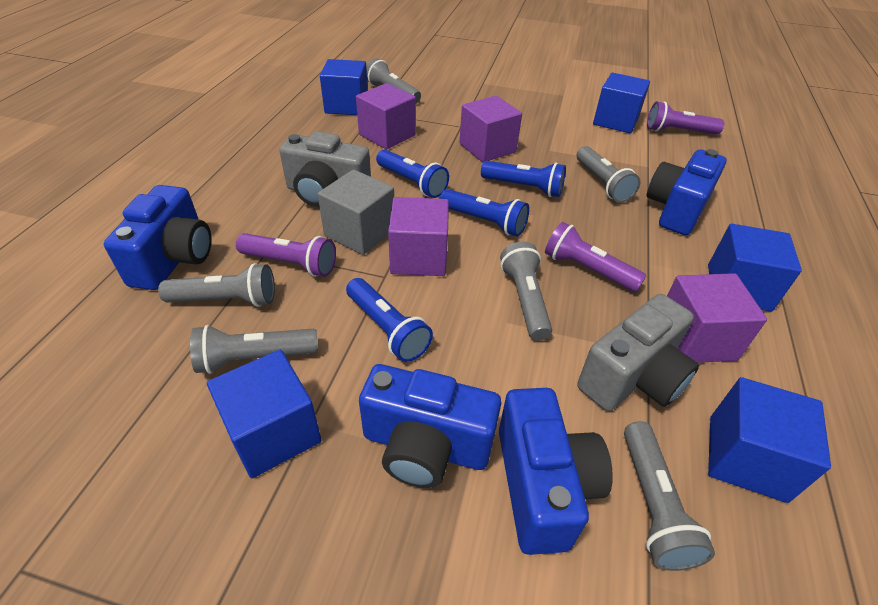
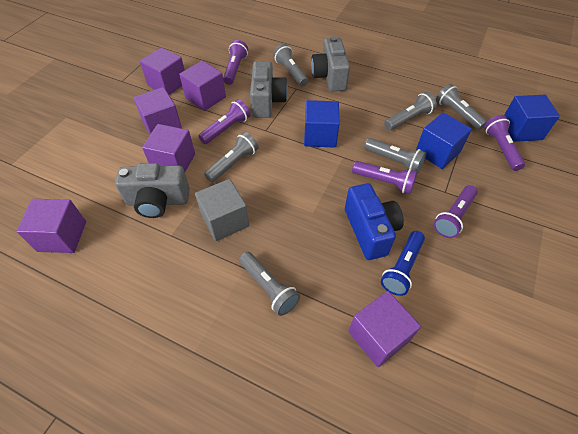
blue camera: 4 -> 1
blue cube: 5 -> 3
blue flashlight: 4 -> 1
grey camera: 2 -> 3
purple cube: 4 -> 6
purple flashlight: 3 -> 5

